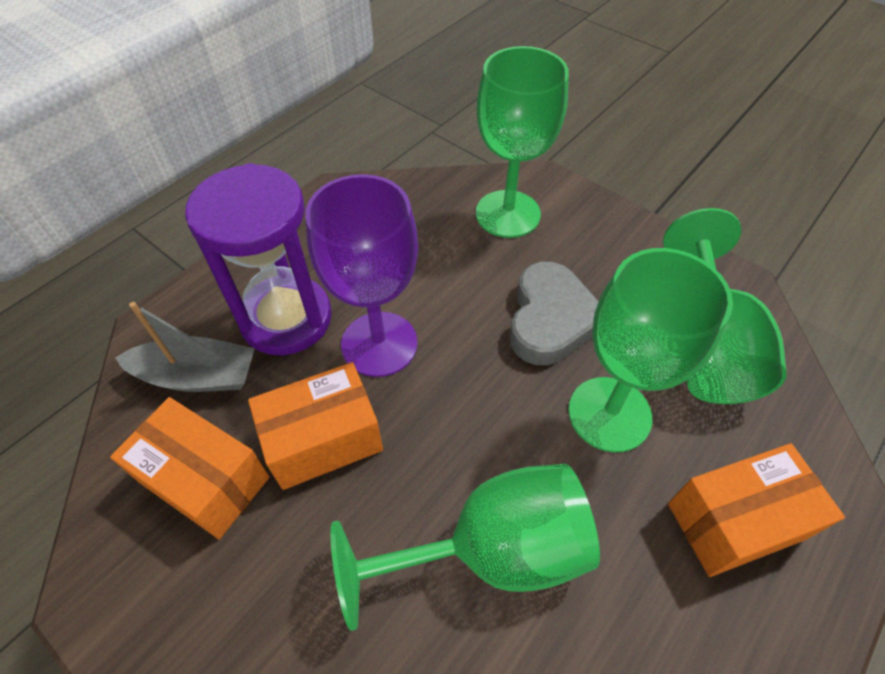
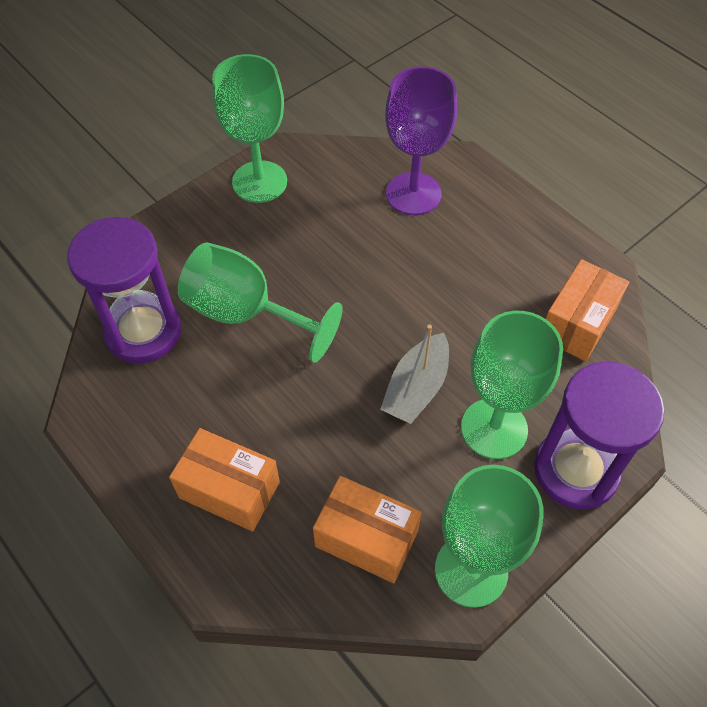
grey heart: 1 -> 0
purple hourglass: 1 -> 2

